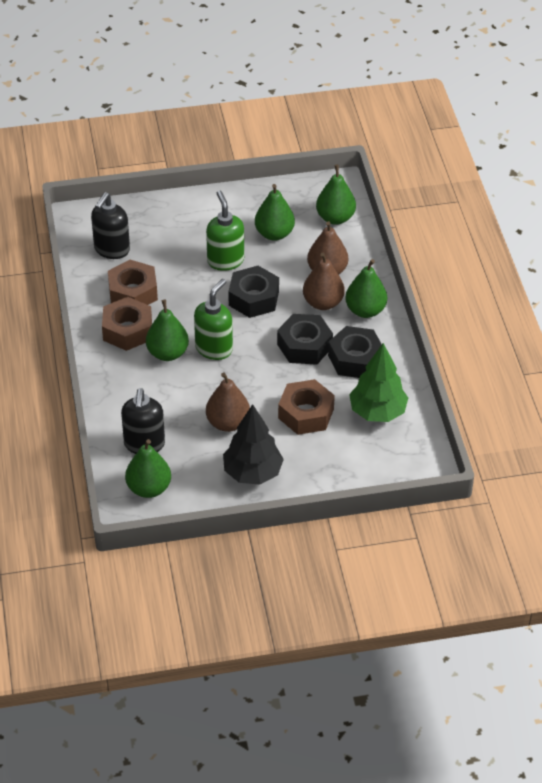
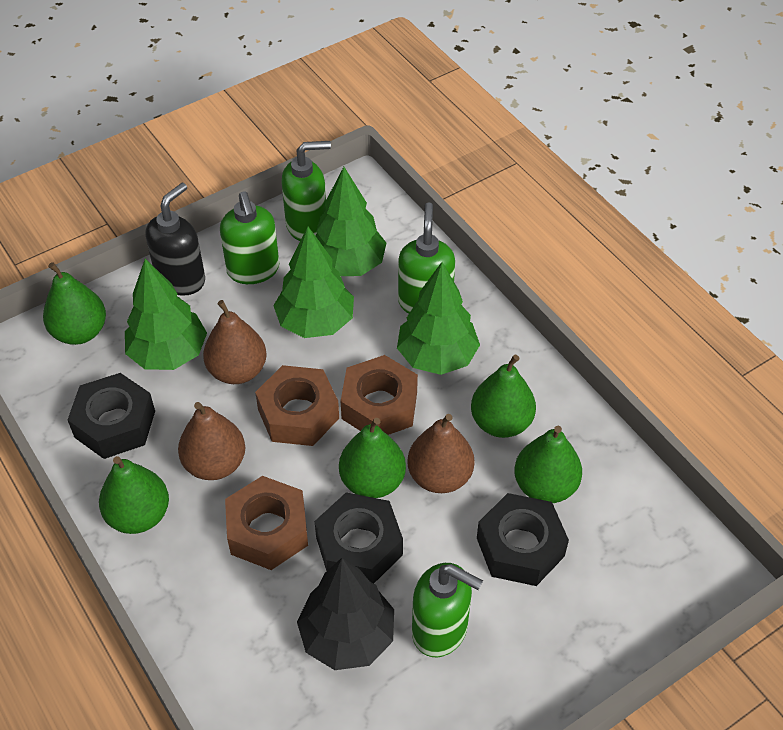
black soap dispenser: 2 -> 1
green soap dispenser: 2 -> 4
green tree: 1 -> 4

